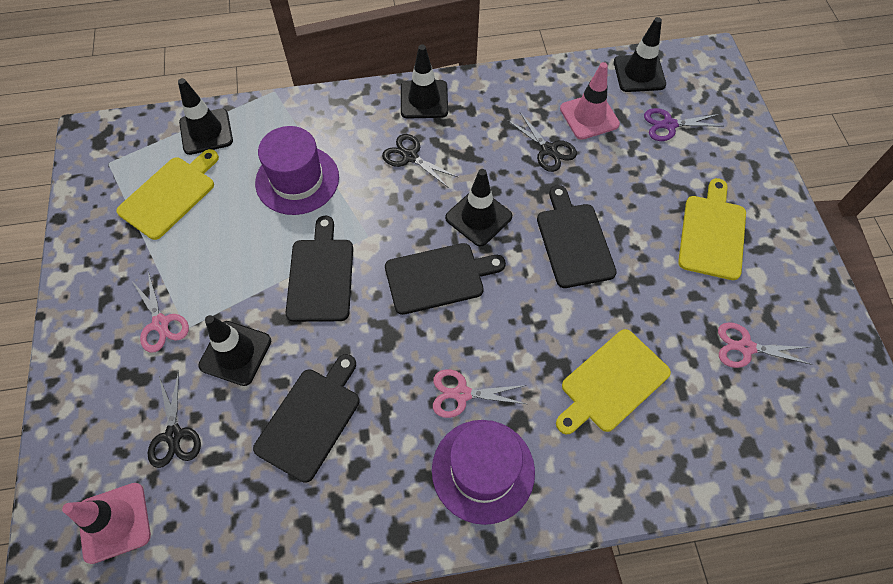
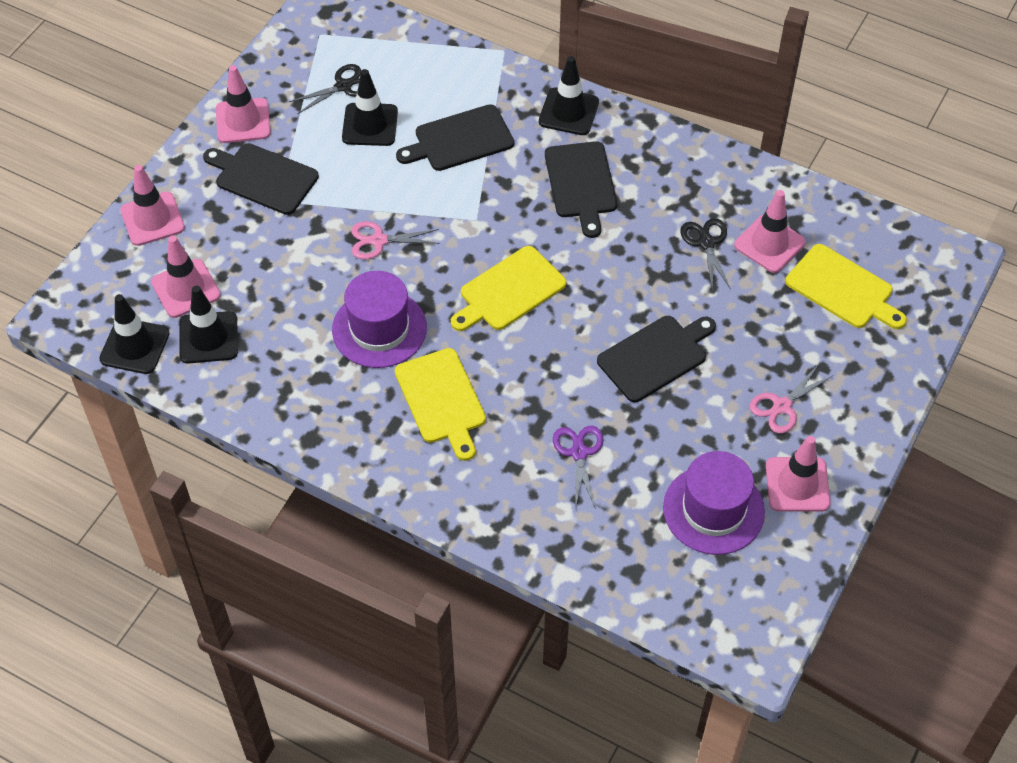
black scissors: 3 -> 2
black traffic cone: 5 -> 4
pink scissors: 3 -> 2
pink traffic cone: 2 -> 5

